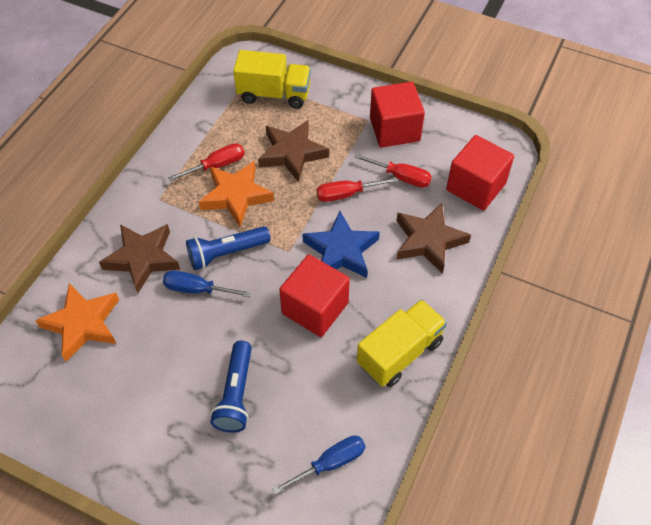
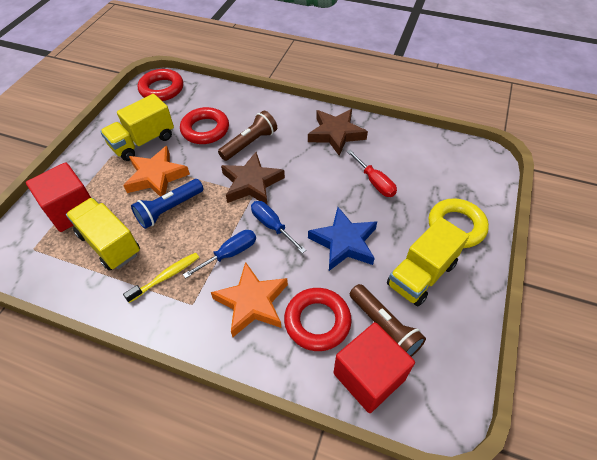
blue flashlight: 2 -> 1
brown flashlight: 0 -> 2
brown star: 3 -> 2
red cube: 3 -> 2
red ring: 0 -> 3
red screwdriver: 3 -> 1
yellow ring: 0 -> 1
yellow toothbrush: 0 -> 1
yellow truck: 2 -> 3

